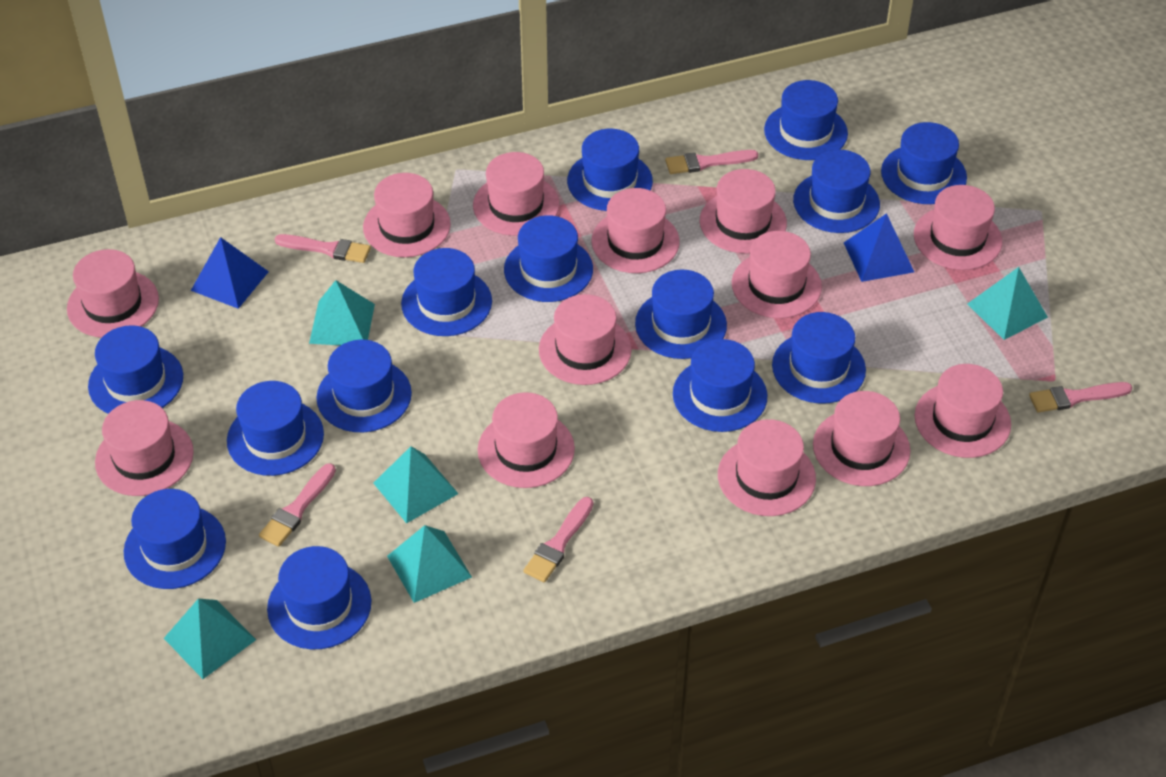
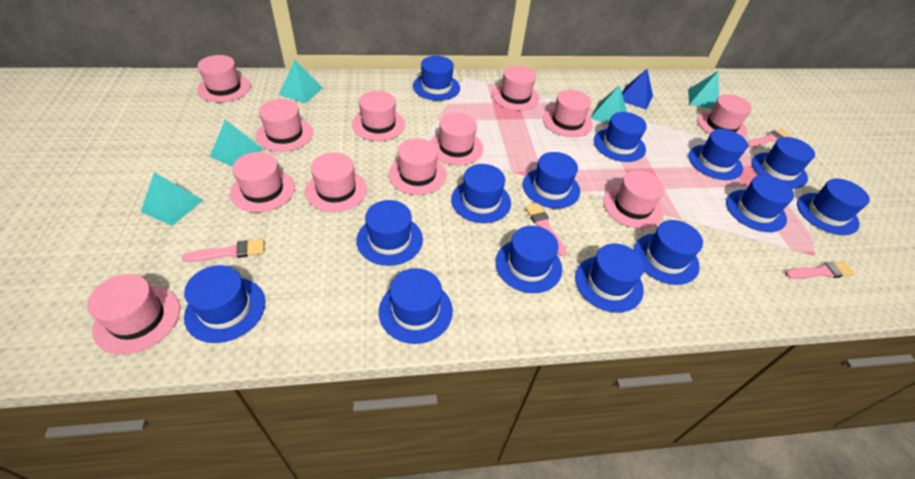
blue pyramid: 2 -> 1
pink brush: 5 -> 4
pink hat: 13 -> 12

